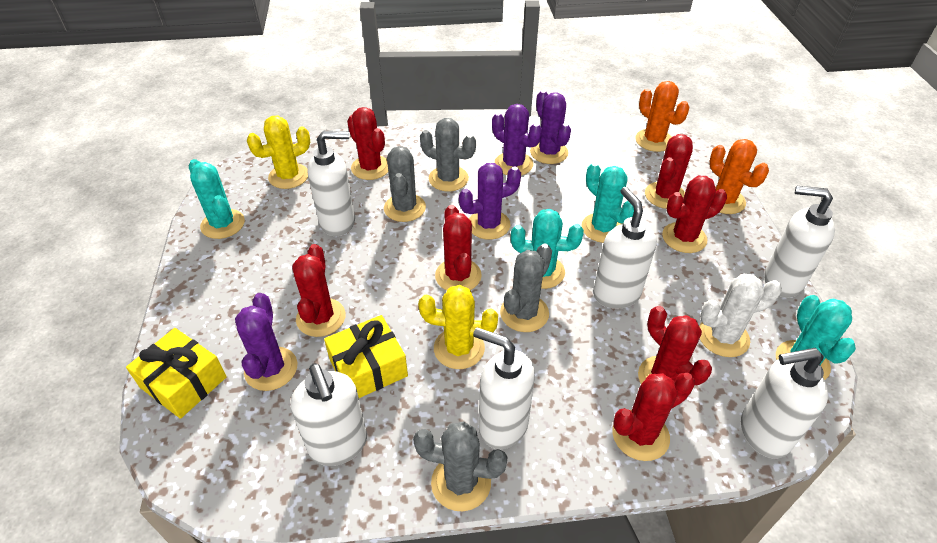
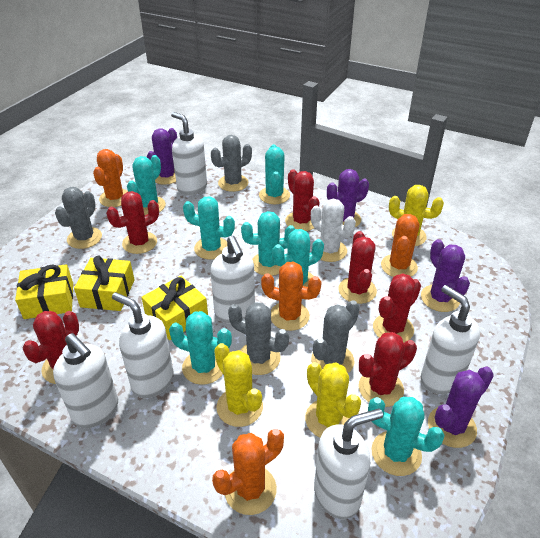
orange cactus: 2 -> 4
red cactus: 7 -> 6
turquoise cactus: 4 -> 7
yellow cactus: 2 -> 3
yellow gift: 2 -> 3

